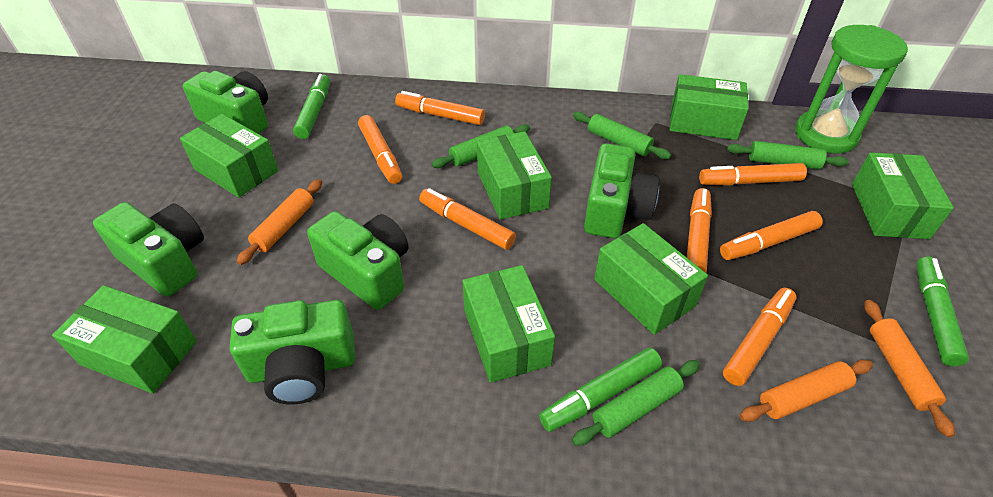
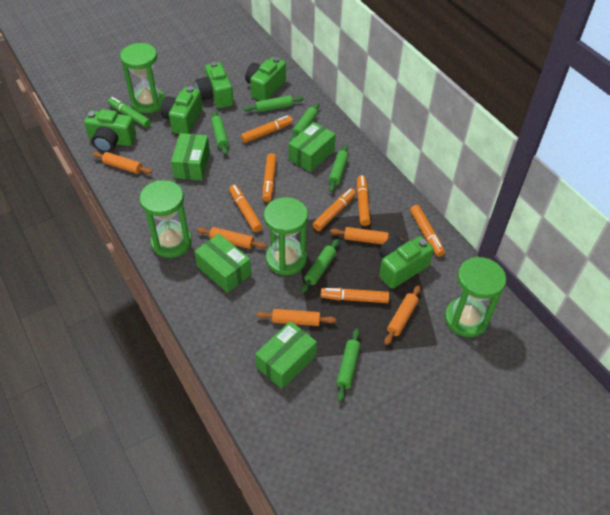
green box: 7 -> 4
green hourglass: 1 -> 4
green marker: 3 -> 1
green rolling pin: 4 -> 6
orange rolling pin: 3 -> 5

